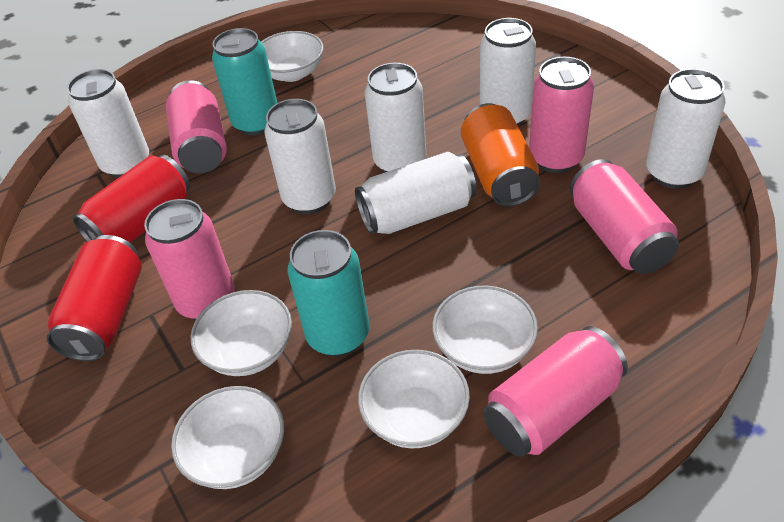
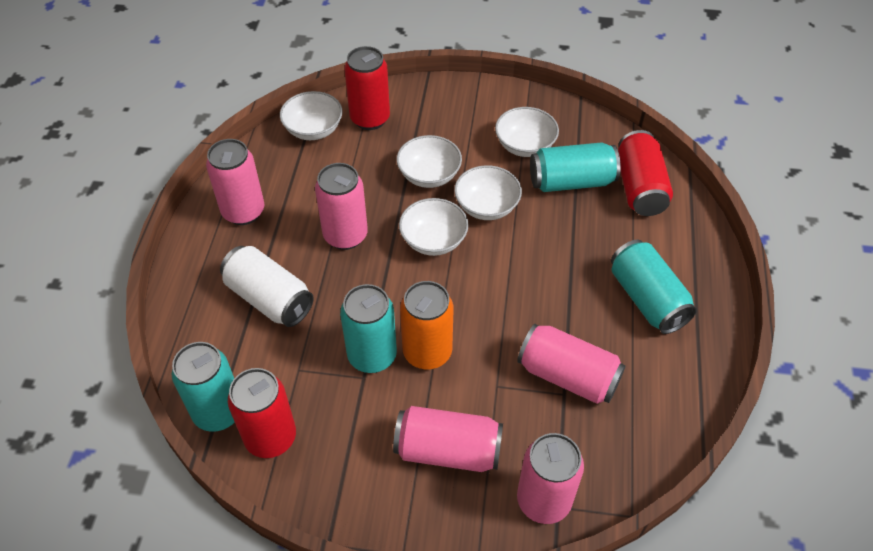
red can: 2 -> 3
turquoise can: 2 -> 4
white can: 6 -> 1

